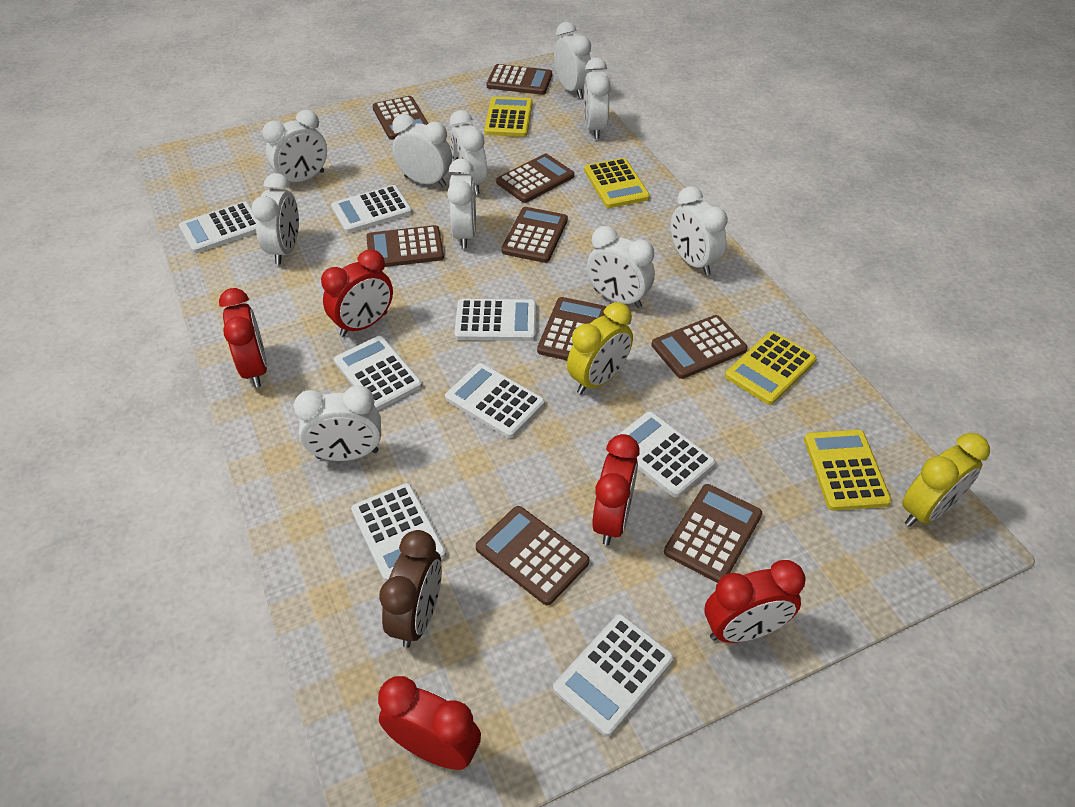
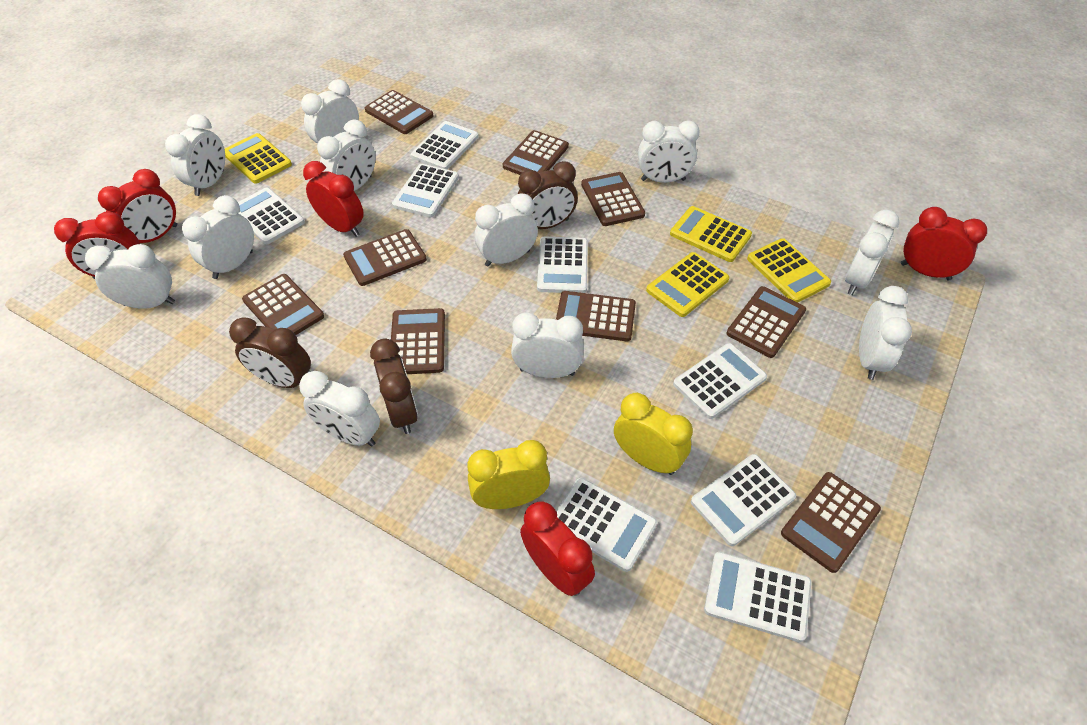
brown clock: 1 -> 3
white clock: 10 -> 11

